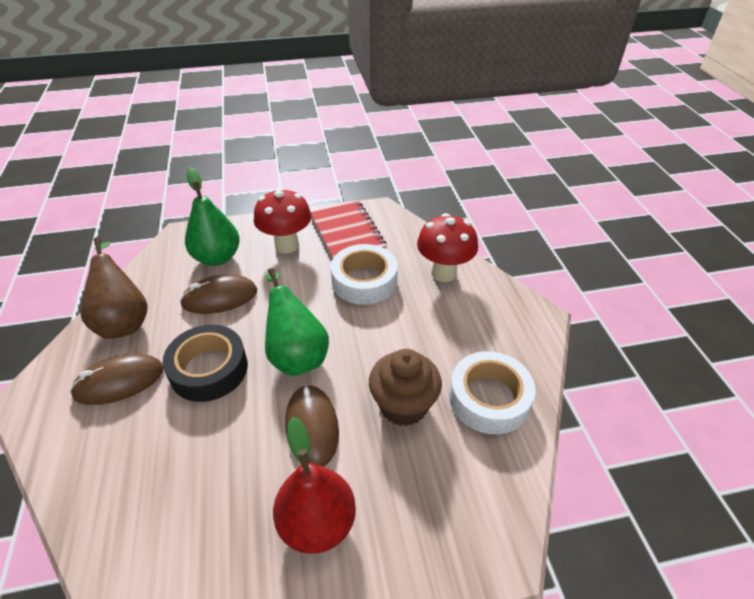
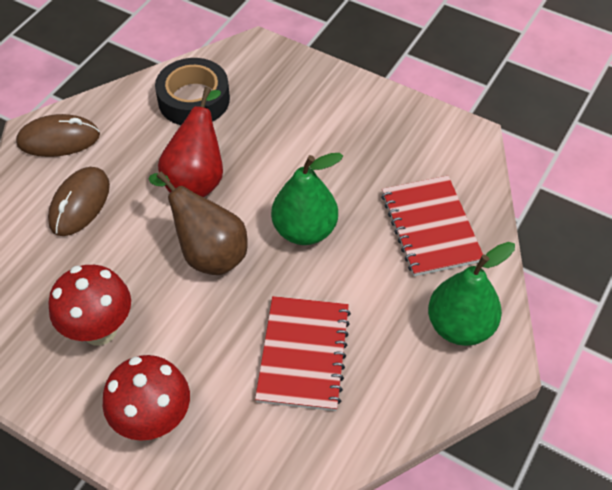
brown cupcake: 1 -> 0
brown mouse: 3 -> 2
red notebook: 1 -> 2
white tape: 2 -> 0

